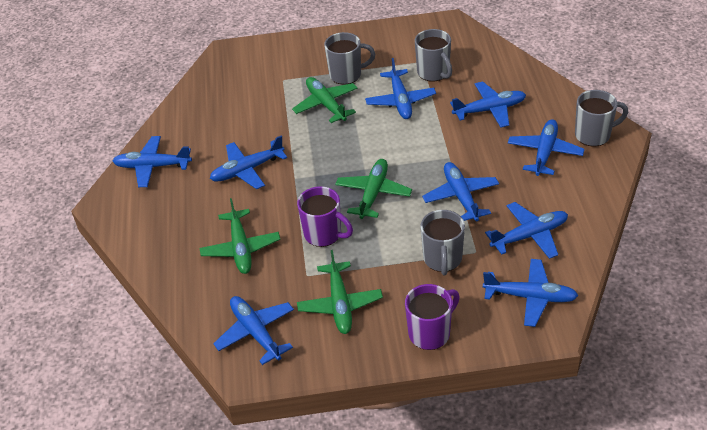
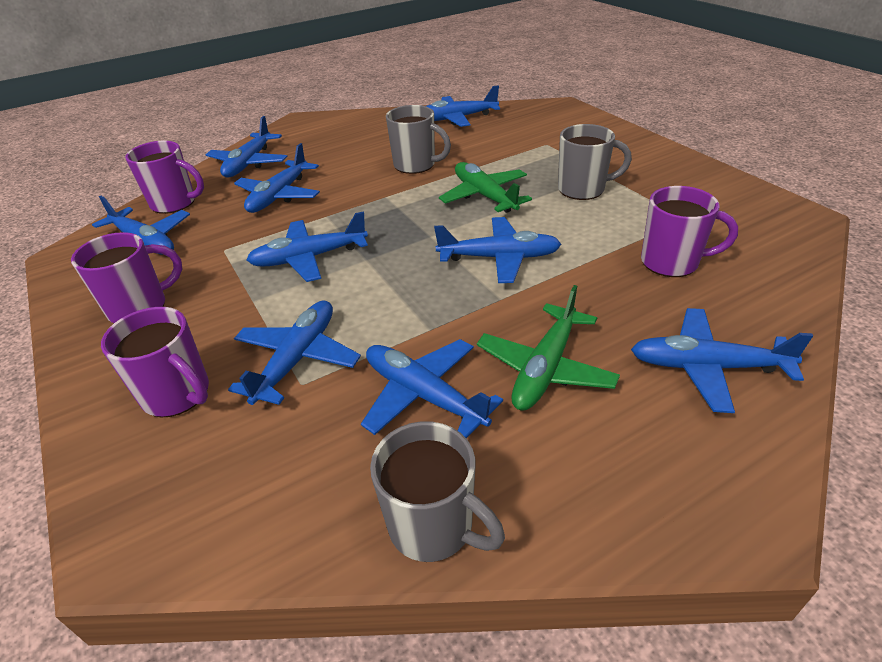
green plane: 4 -> 2
grey mug: 4 -> 3
purple mug: 2 -> 4

